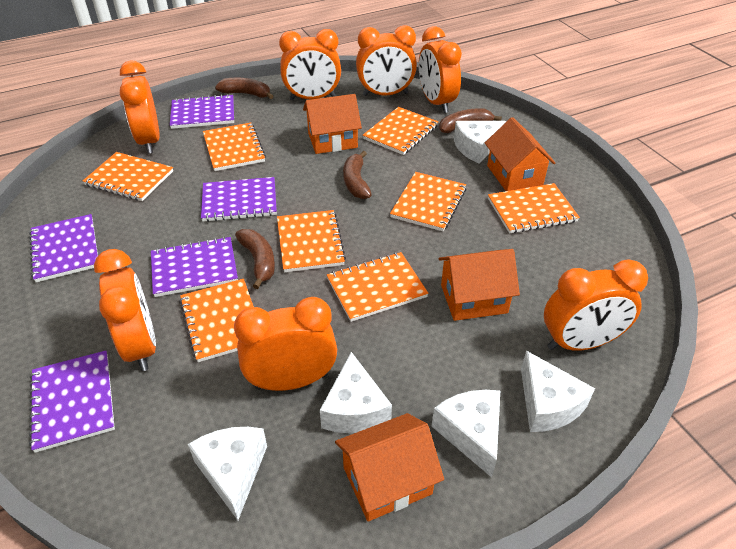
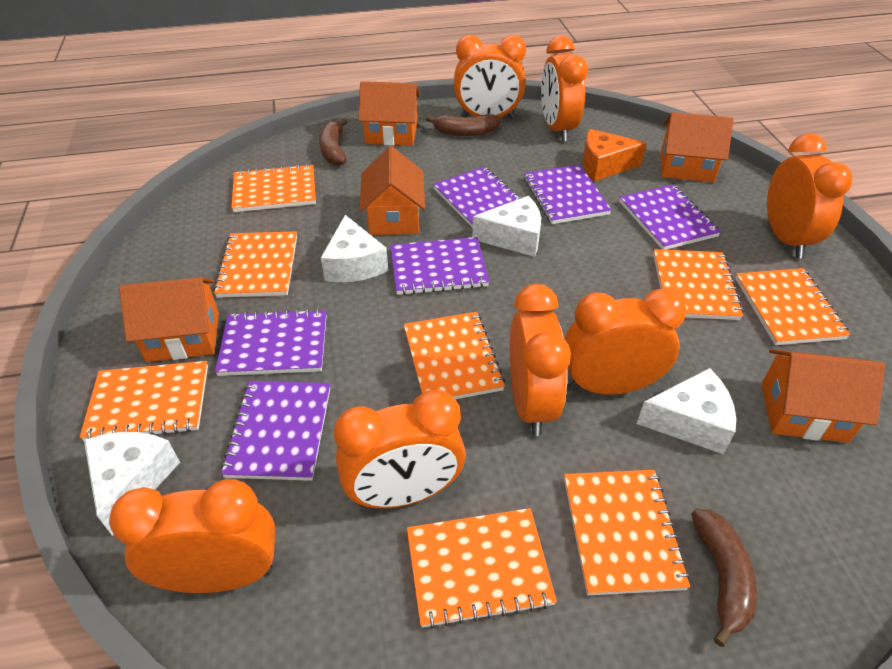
brown banana: 4 -> 3
orange cheese: 0 -> 1
orange house: 4 -> 5
purple notebook: 5 -> 6
white cheese: 5 -> 4

